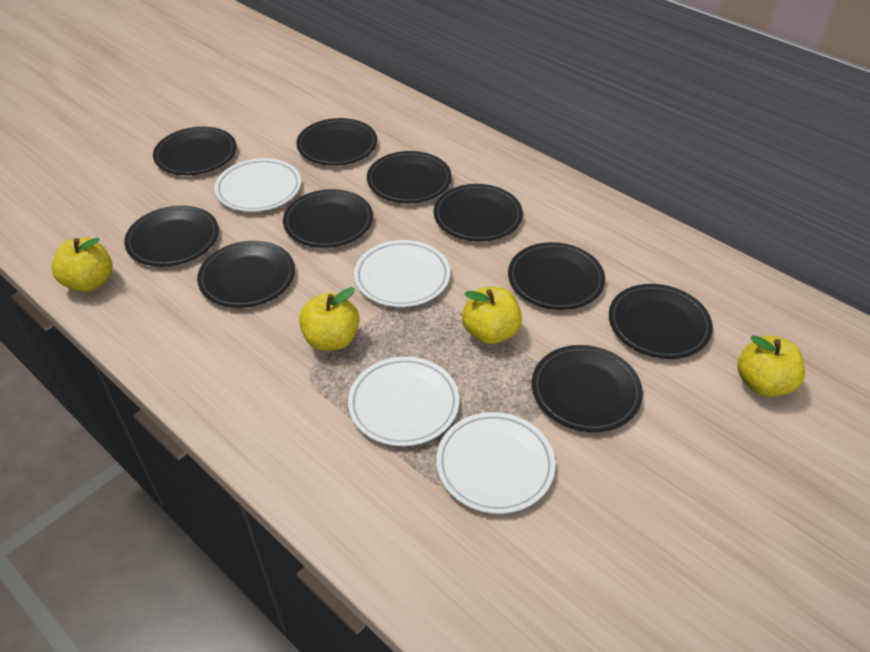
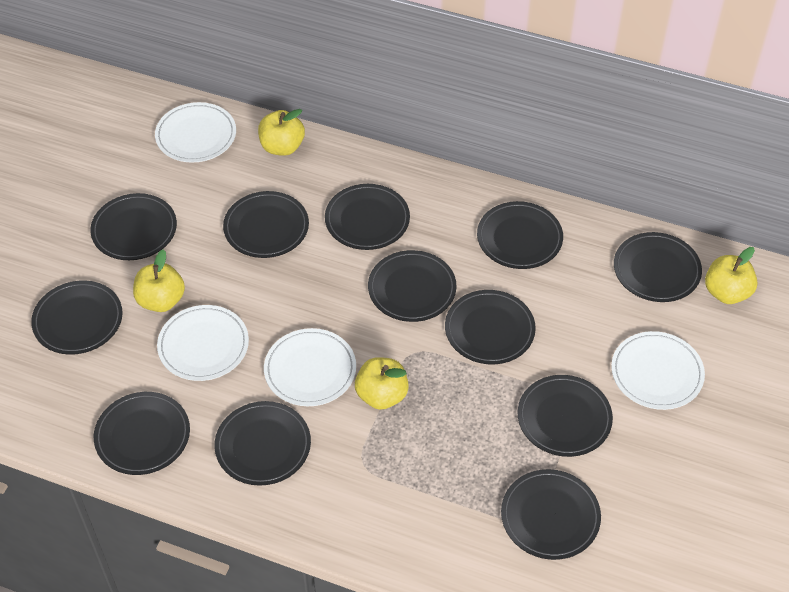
black plate: 10 -> 12

